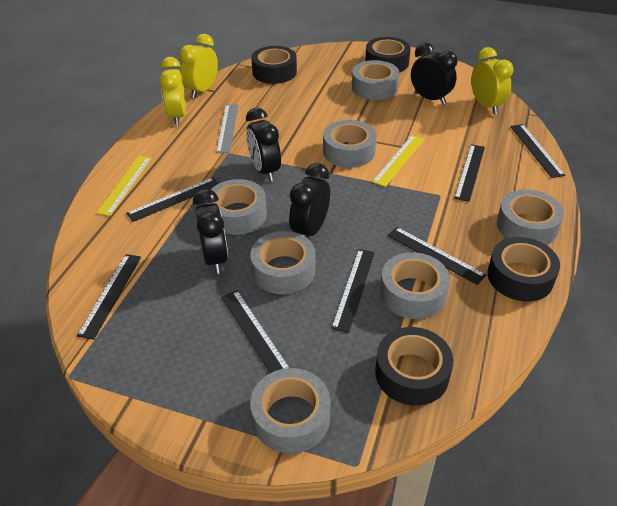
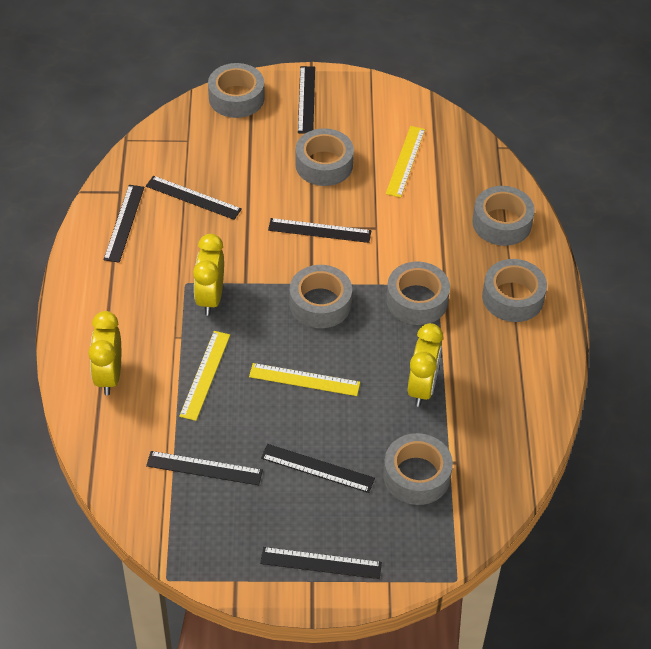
black clock: 4 -> 0
black tape: 4 -> 0
grey ruler: 1 -> 0
yellow ruler: 2 -> 3

